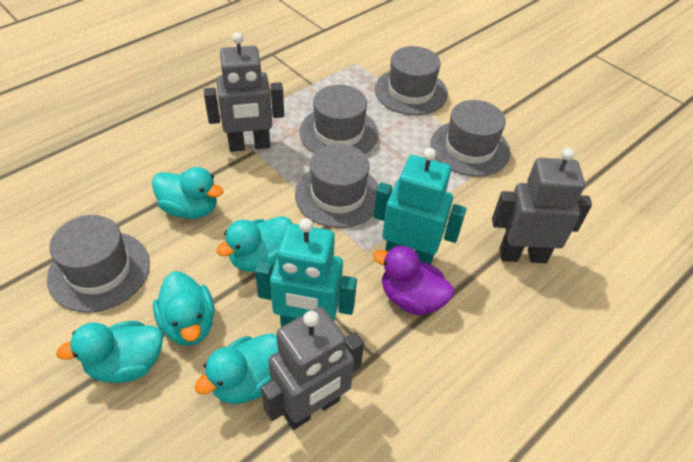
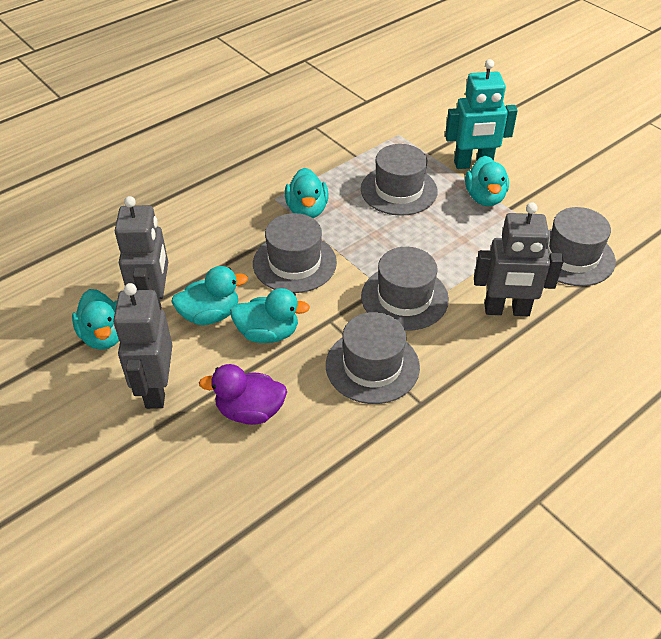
turquoise robot: 2 -> 1

